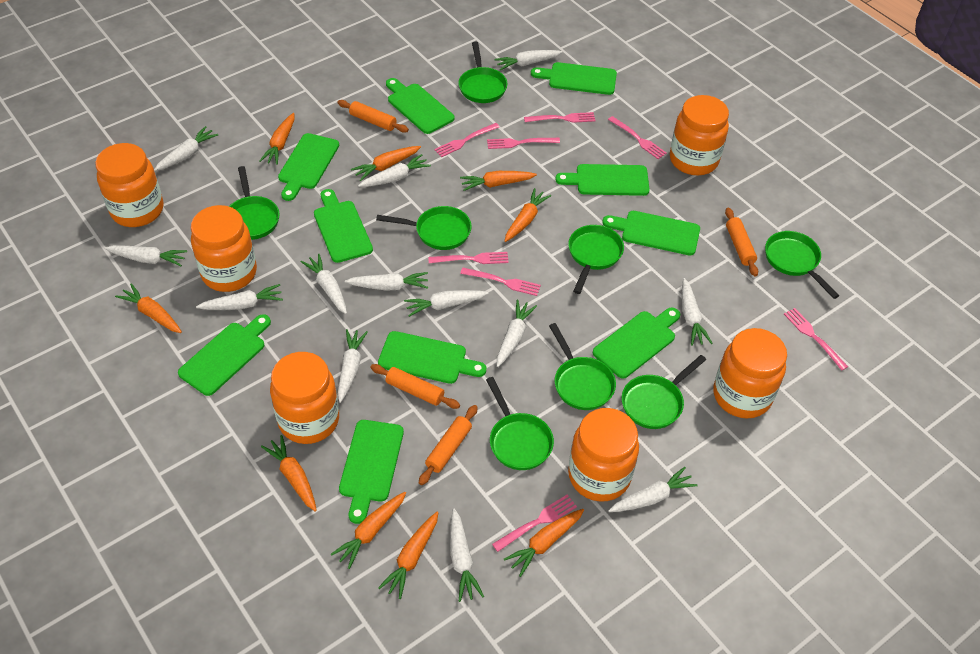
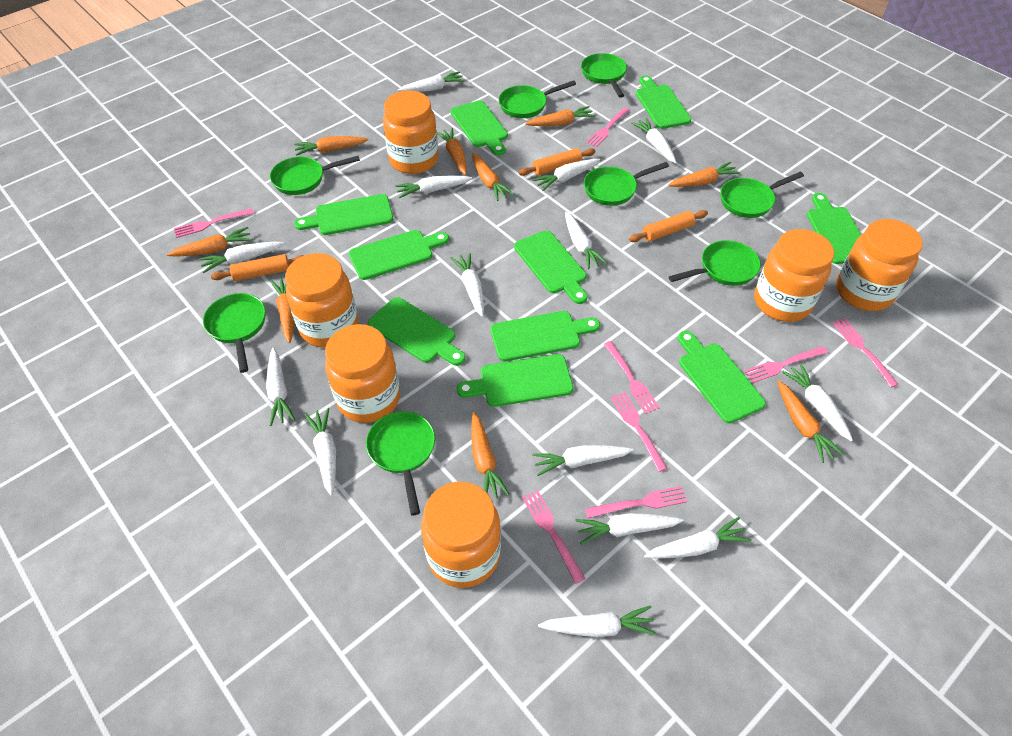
orange rolling pin: 4 -> 3
white carrot: 13 -> 14

